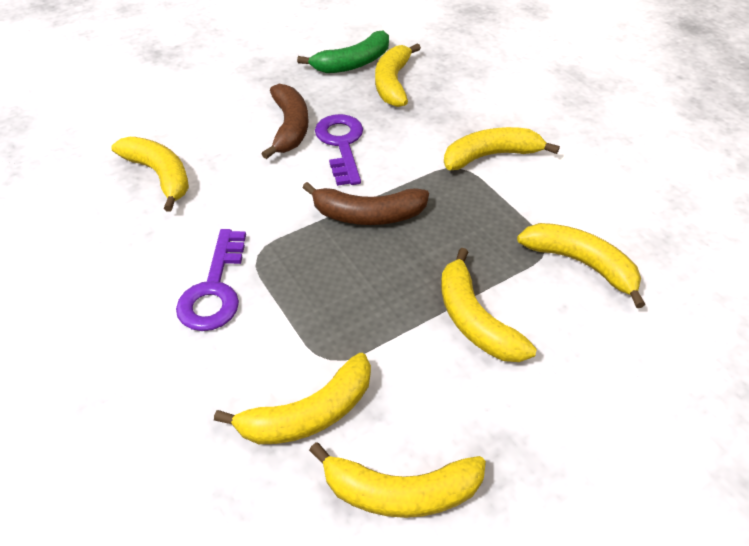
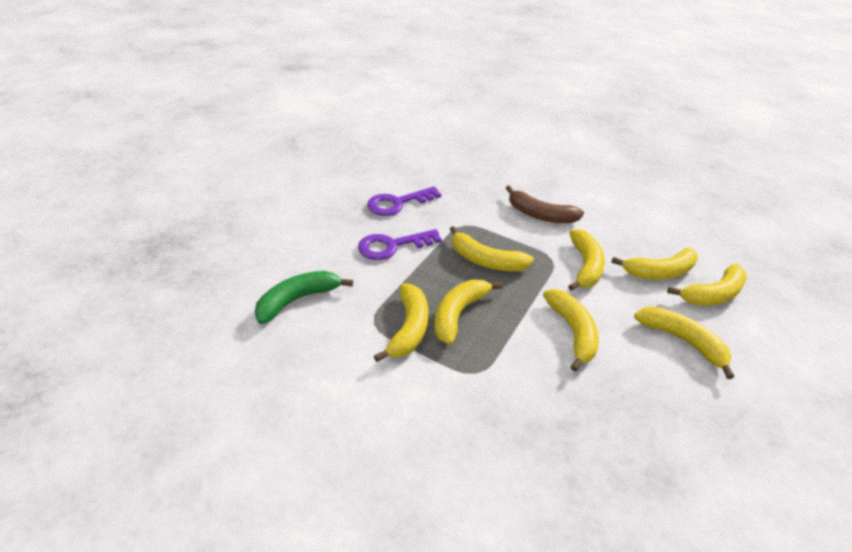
brown banana: 2 -> 1
yellow banana: 7 -> 8

